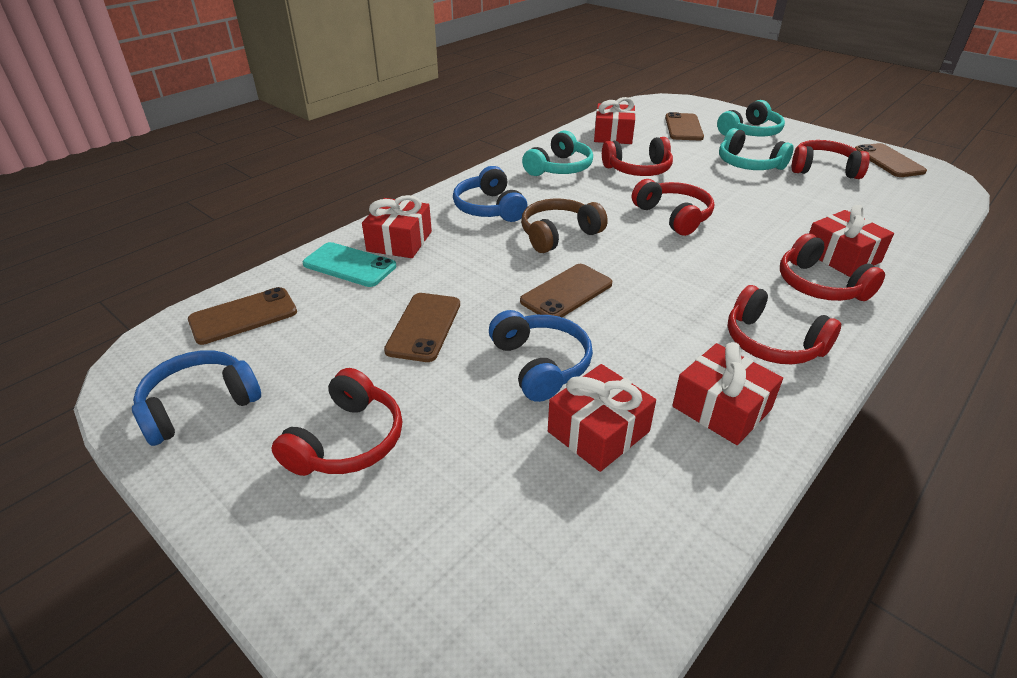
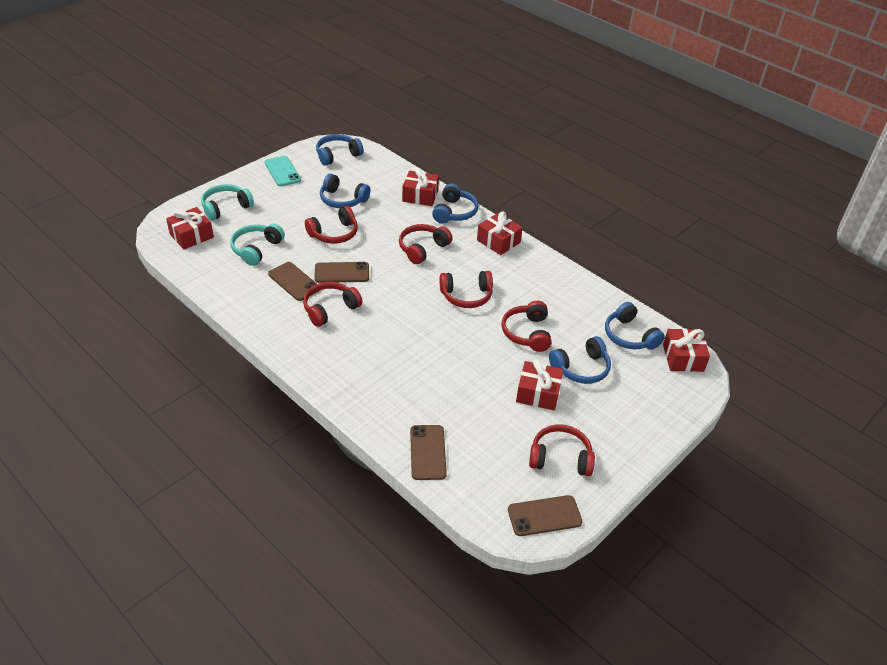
blue headphones: 3 -> 5
brown headphones: 1 -> 0
brown phone: 5 -> 4
turquoise headphones: 3 -> 2

